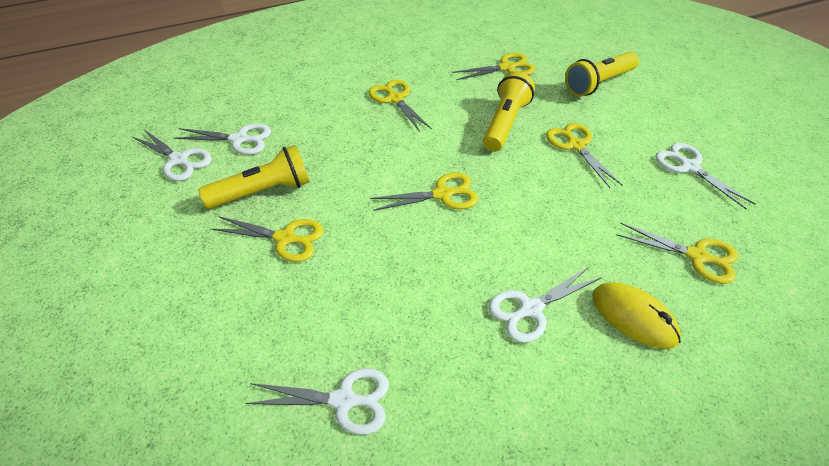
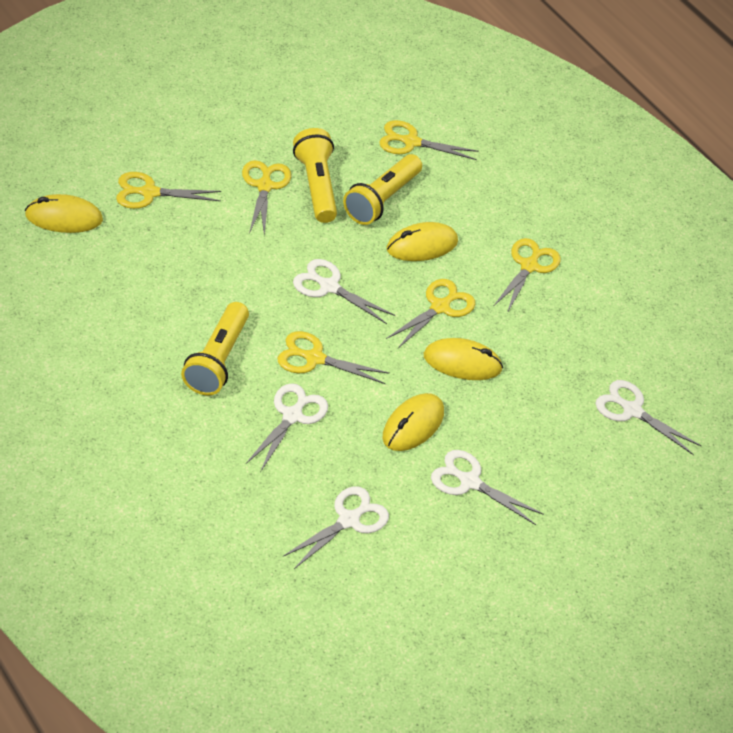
yellow mouse: 1 -> 4

